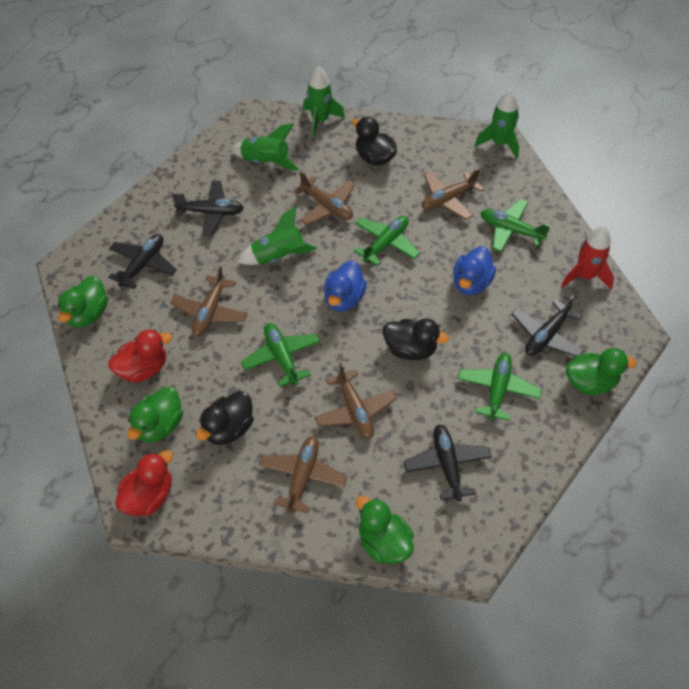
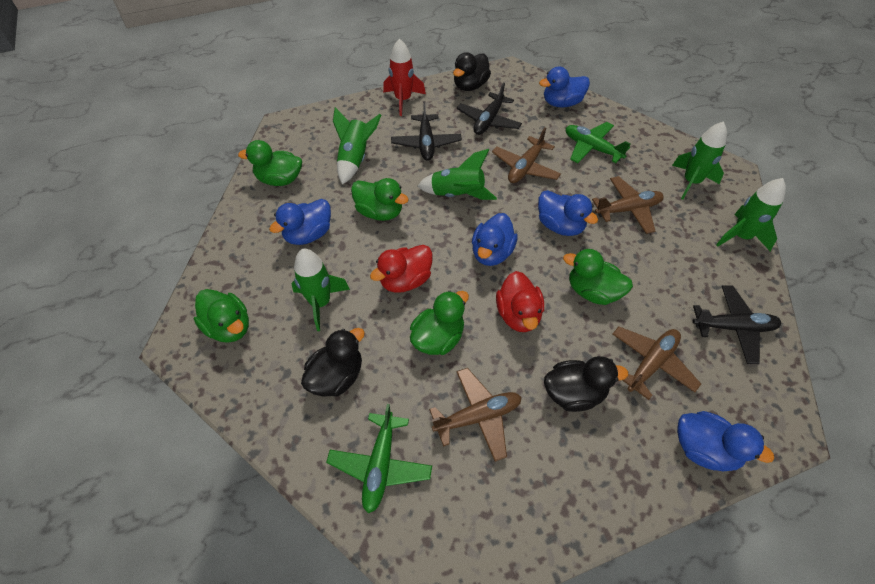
black plane: 4 -> 3
blue duck: 2 -> 5
brown plane: 5 -> 4
green duck: 4 -> 5
green plane: 4 -> 2
green rocket: 4 -> 5

